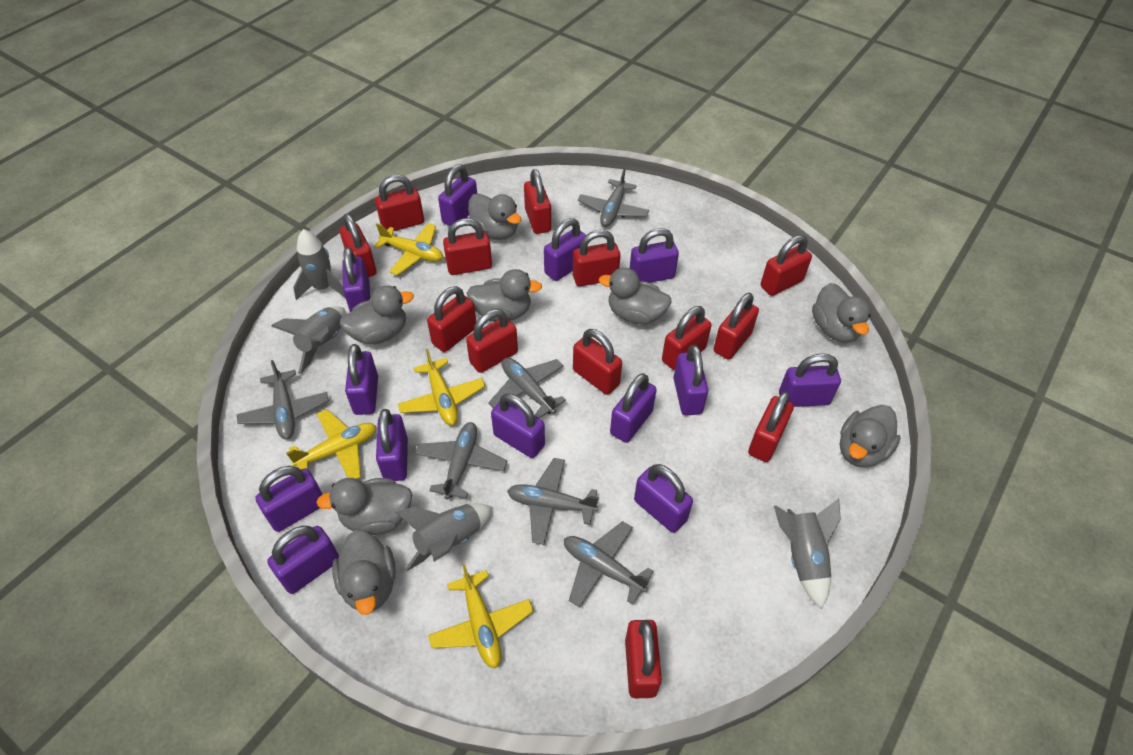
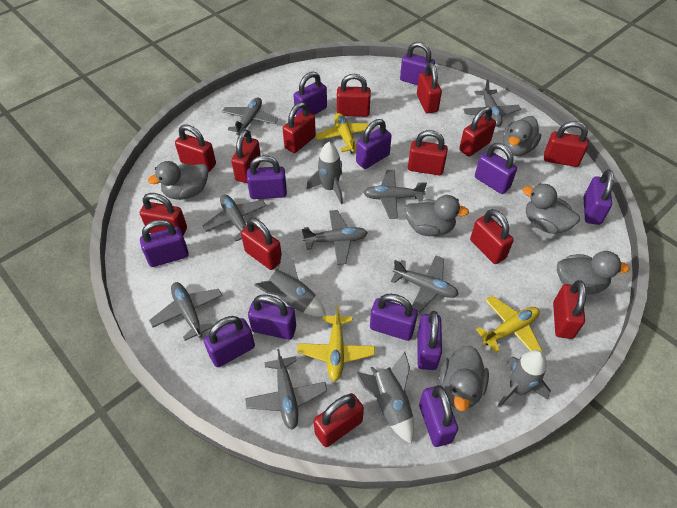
grey duck: 8 -> 6
grey plane: 6 -> 8
purple padlock: 13 -> 12
yellow plane: 4 -> 3

